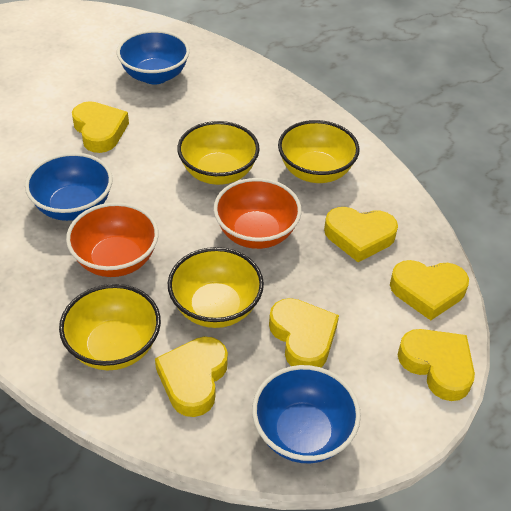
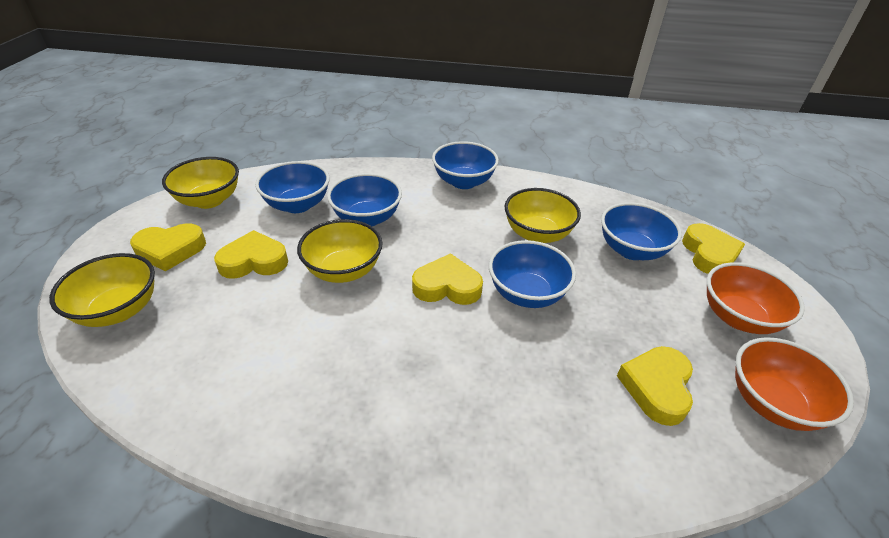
blue bowl: 3 -> 5
yellow heart: 6 -> 5

